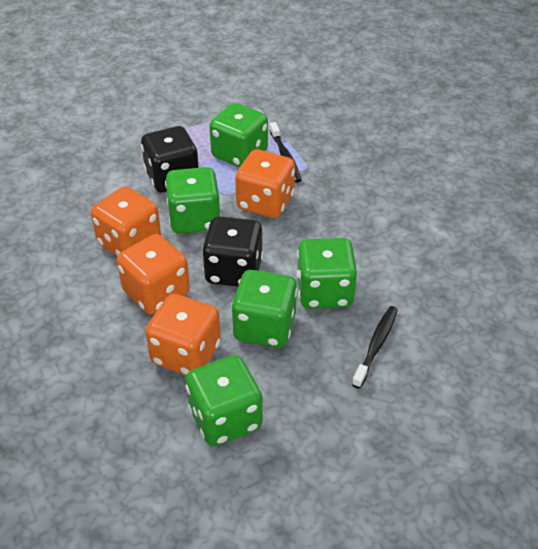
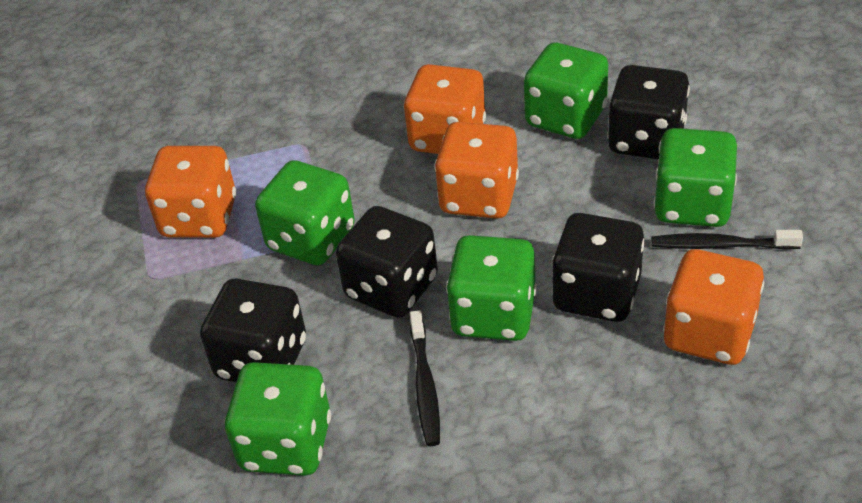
black dice: 2 -> 4

